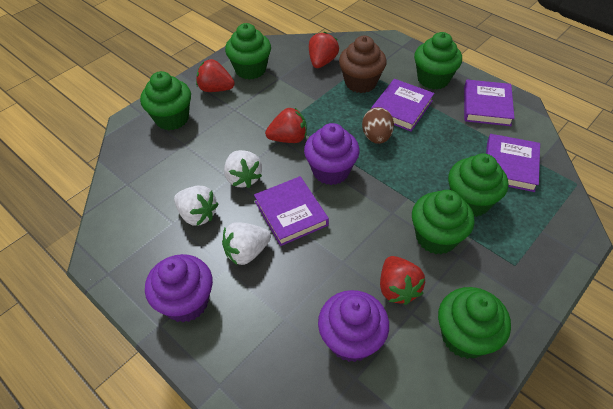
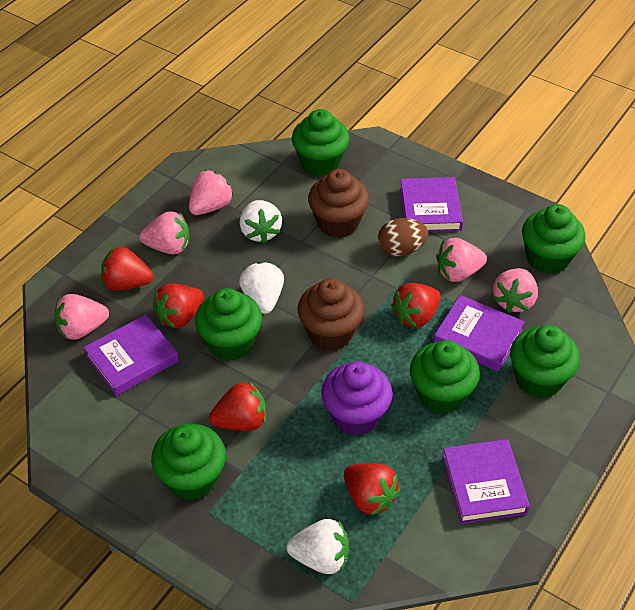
brown cupcake: 1 -> 2
pink strawberry: 0 -> 5
purple cupcake: 3 -> 1
red strawberry: 4 -> 5

